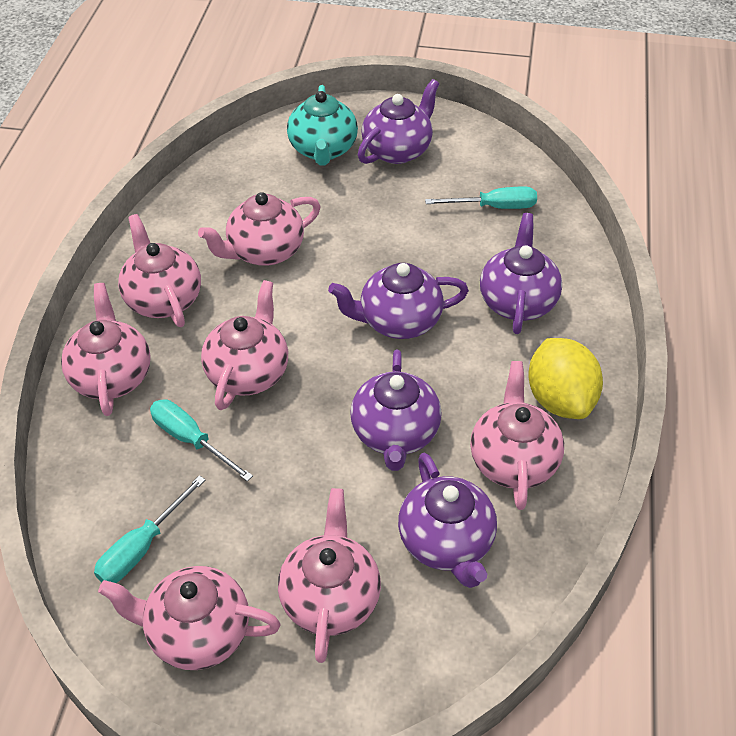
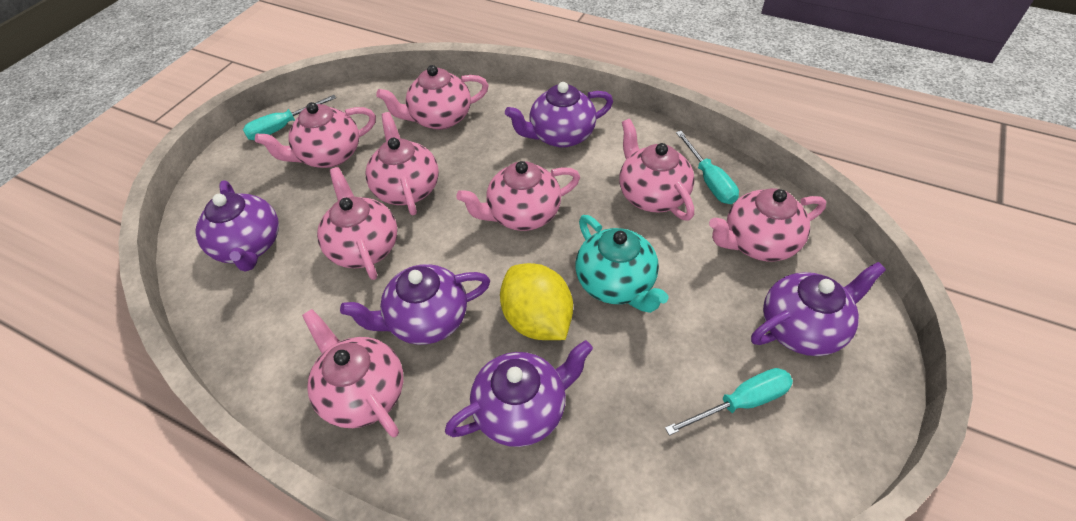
pink teapot: 7 -> 8

